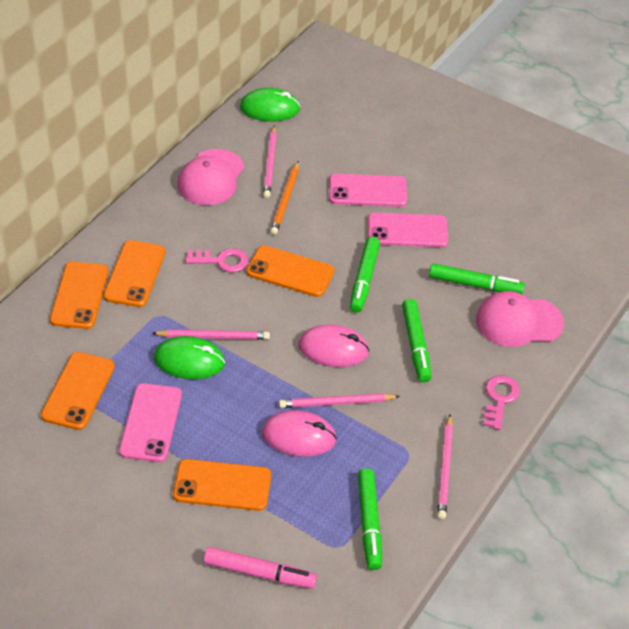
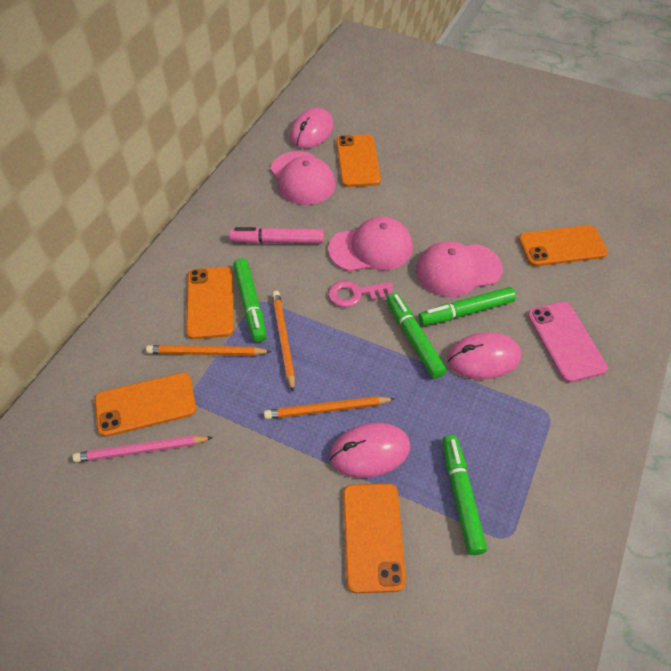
green mouse: 2 -> 0
orange pencil: 1 -> 3
pink cap: 2 -> 3
pink key: 2 -> 1
pink mouse: 2 -> 3
pink pencil: 4 -> 1
pink phone: 3 -> 1

